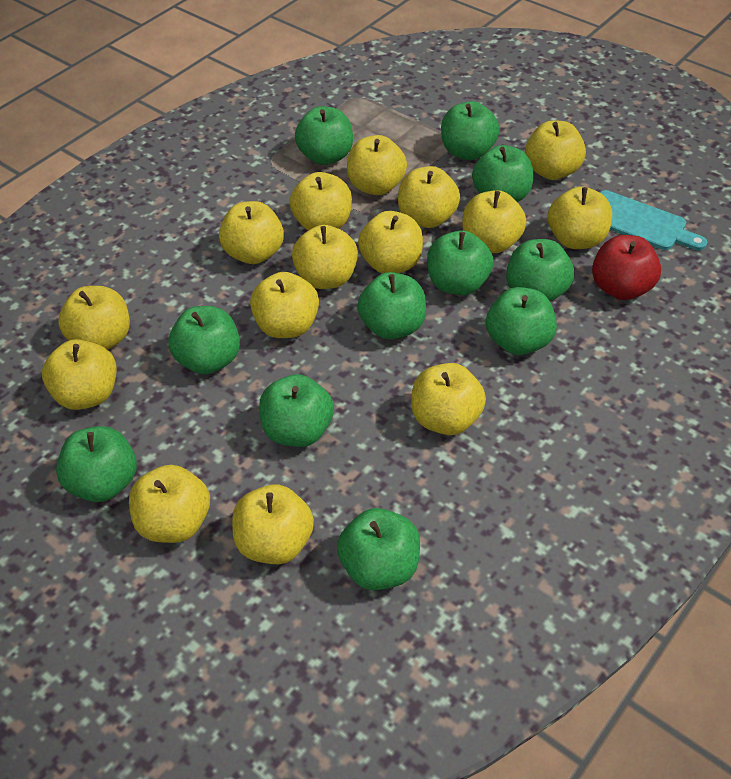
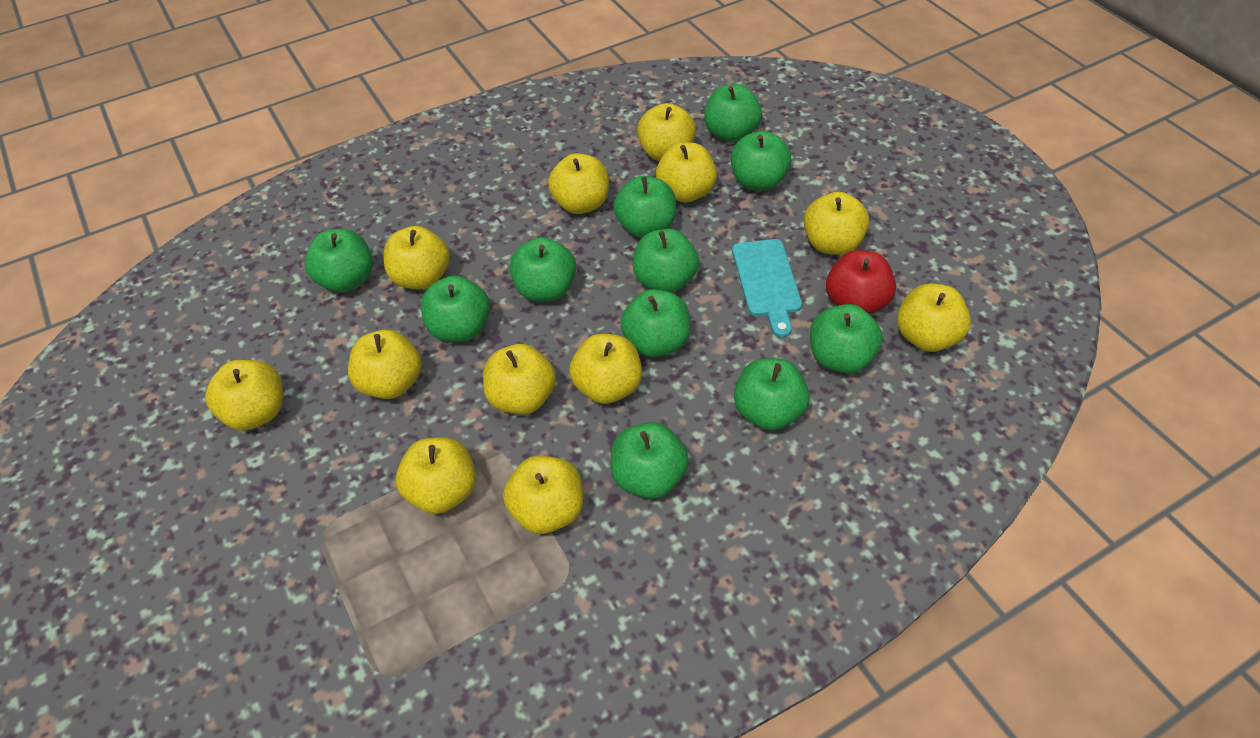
yellow apple: 15 -> 12

